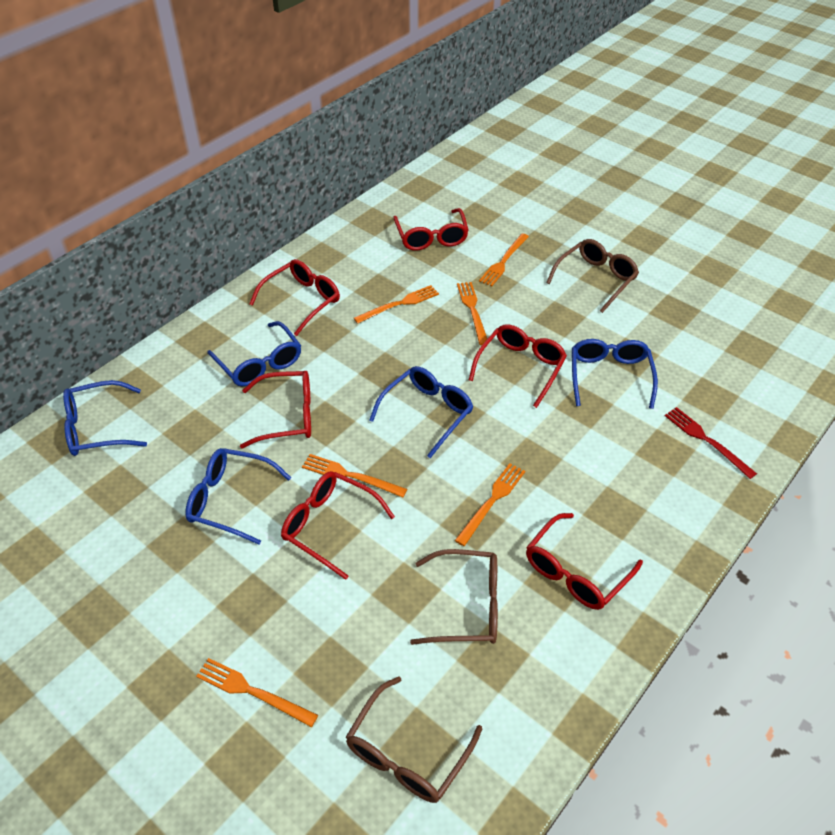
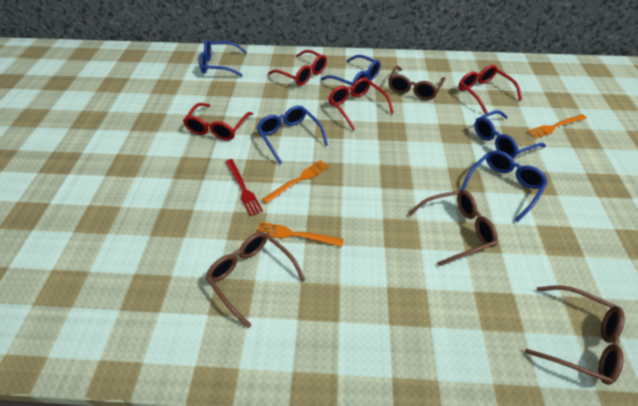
brown glasses: 3 -> 4
orange fork: 6 -> 3
red glasses: 6 -> 4

